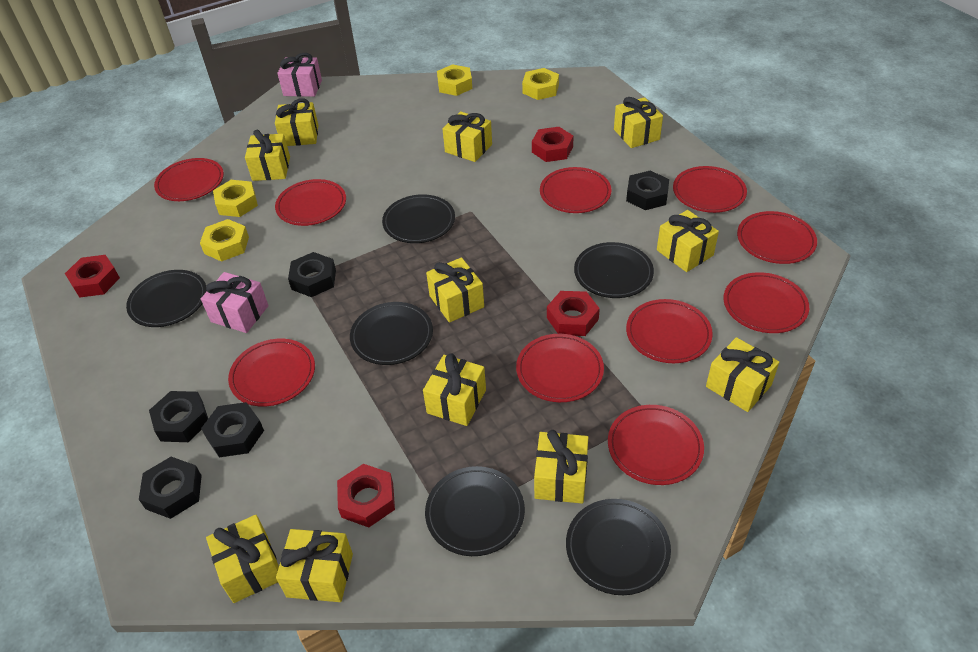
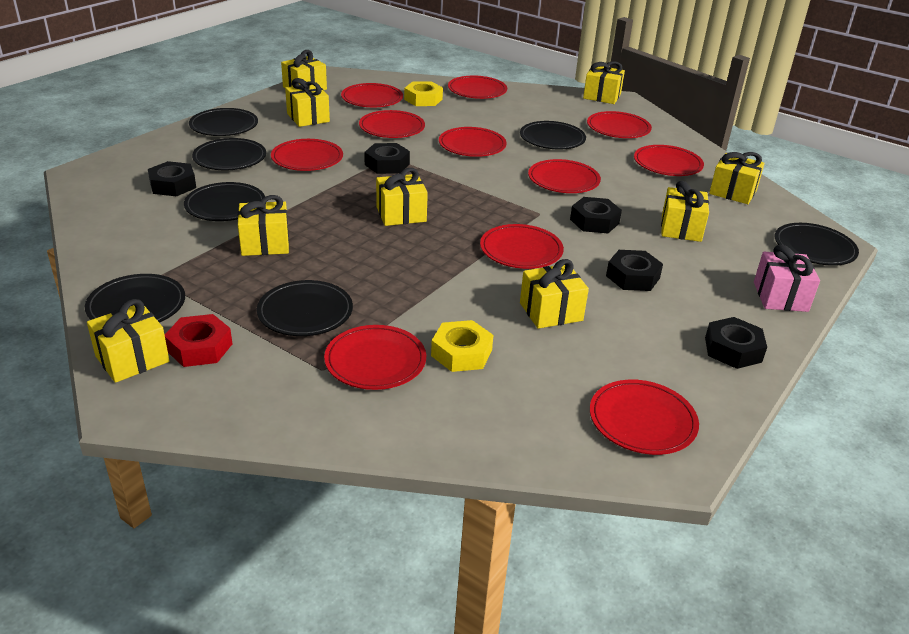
black plate: 6 -> 7
pink gift: 2 -> 1
red nut: 4 -> 1
red plate: 10 -> 11
yellow gift: 11 -> 9
yellow nut: 4 -> 2

